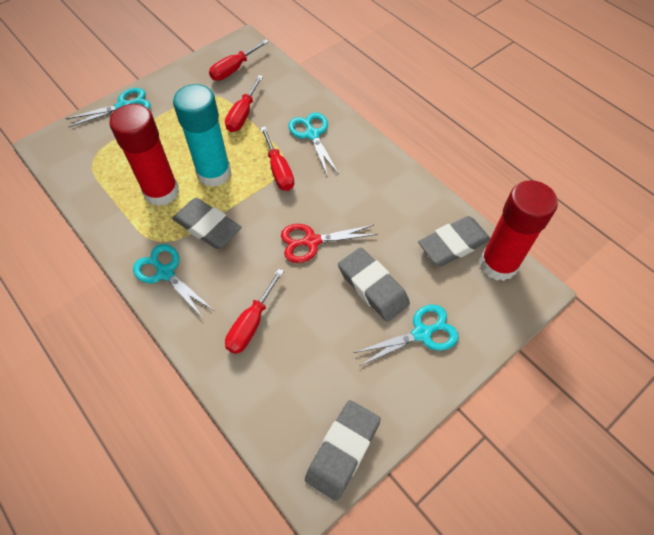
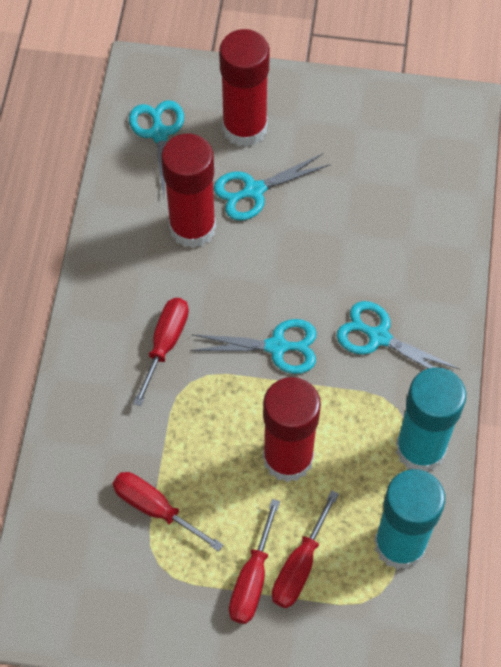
grey eraser: 4 -> 0
red glue stick: 2 -> 3
red scissors: 1 -> 0
turquoise glue stick: 1 -> 2

